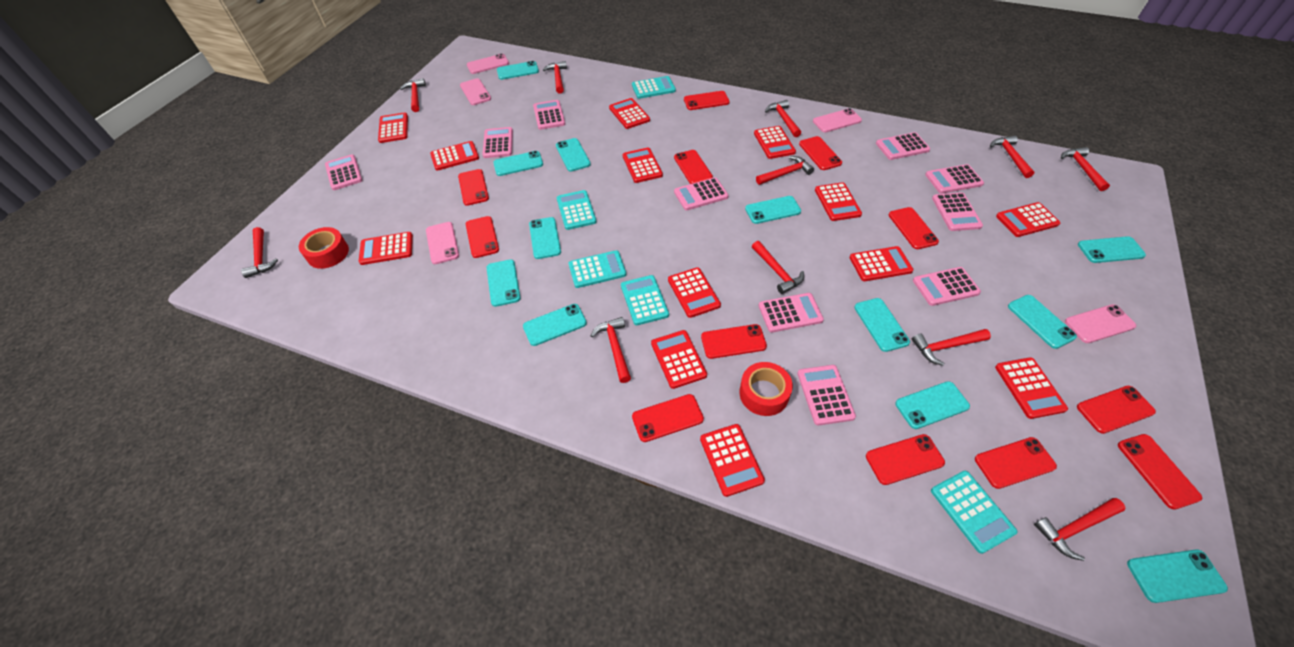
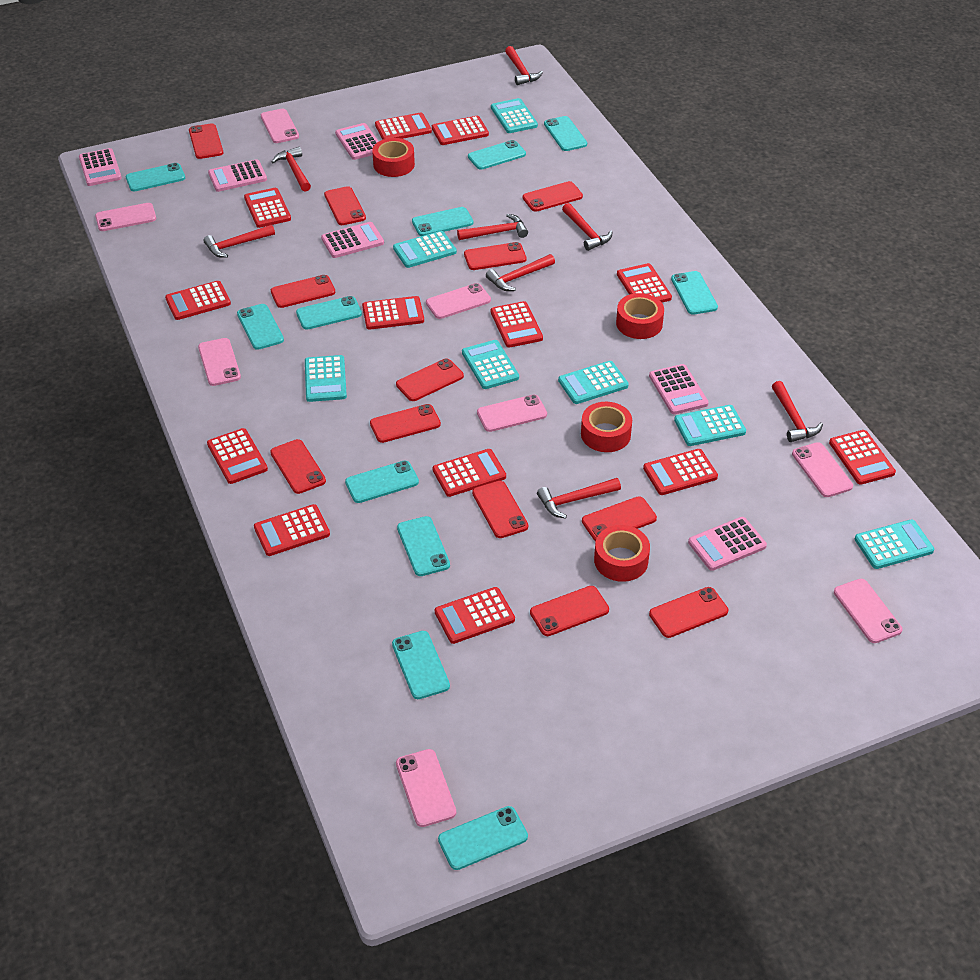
pink calculator: 10 -> 6
pink phone: 5 -> 8
red hammer: 11 -> 8
red tape: 2 -> 4
turquoise calculator: 5 -> 7
turquoise phone: 12 -> 11

